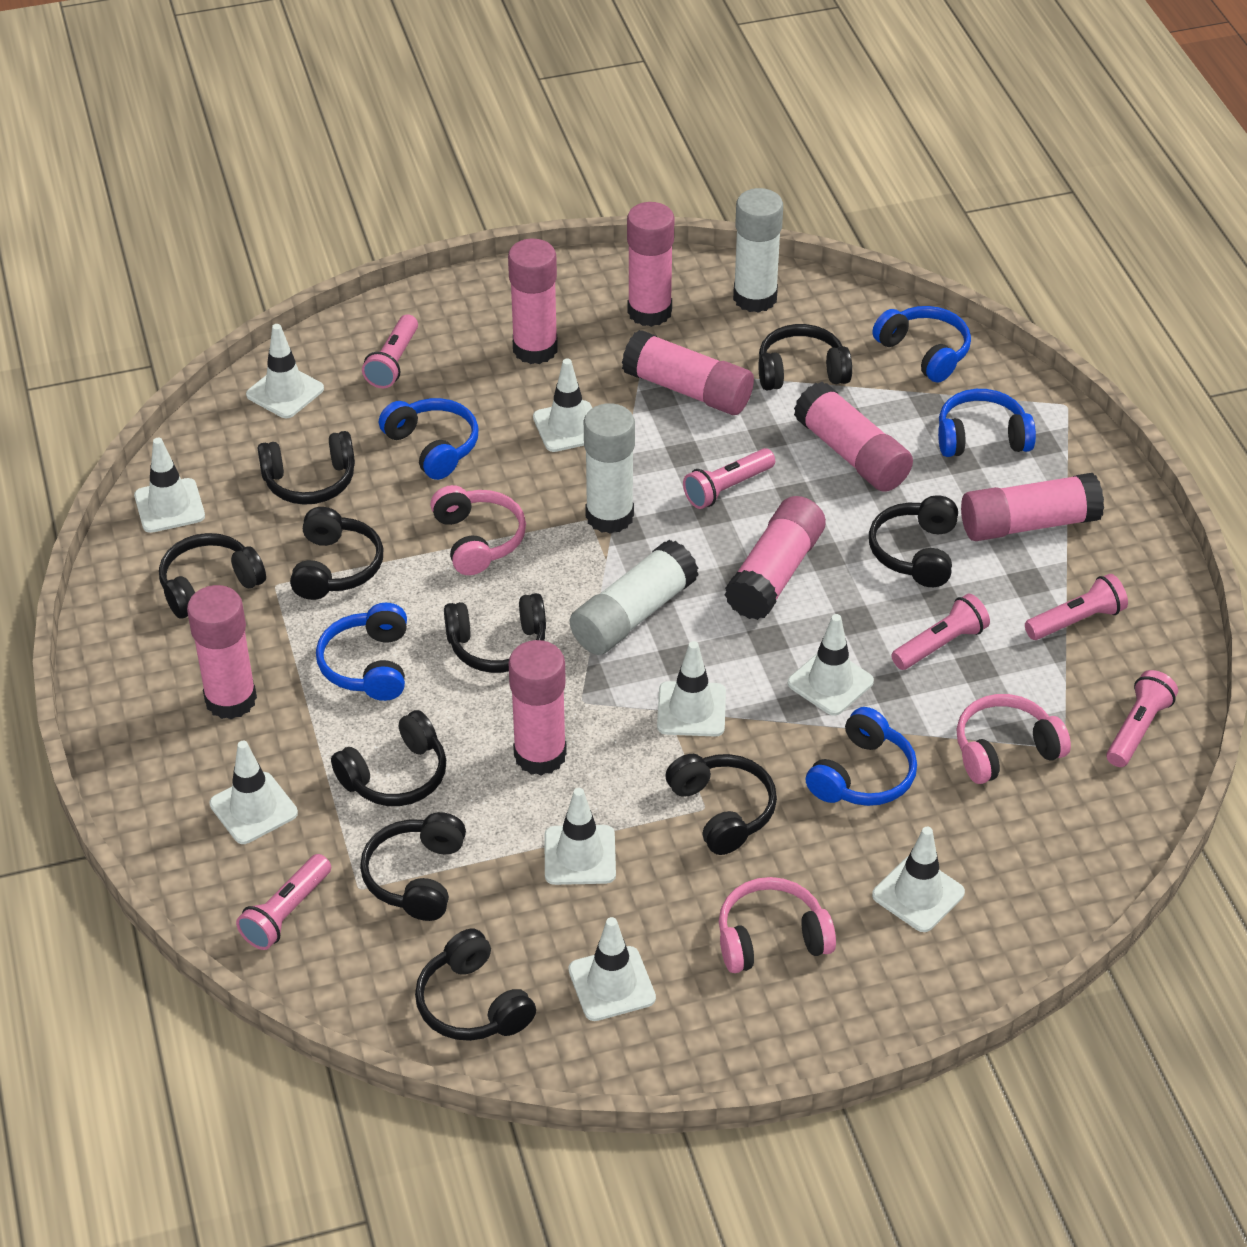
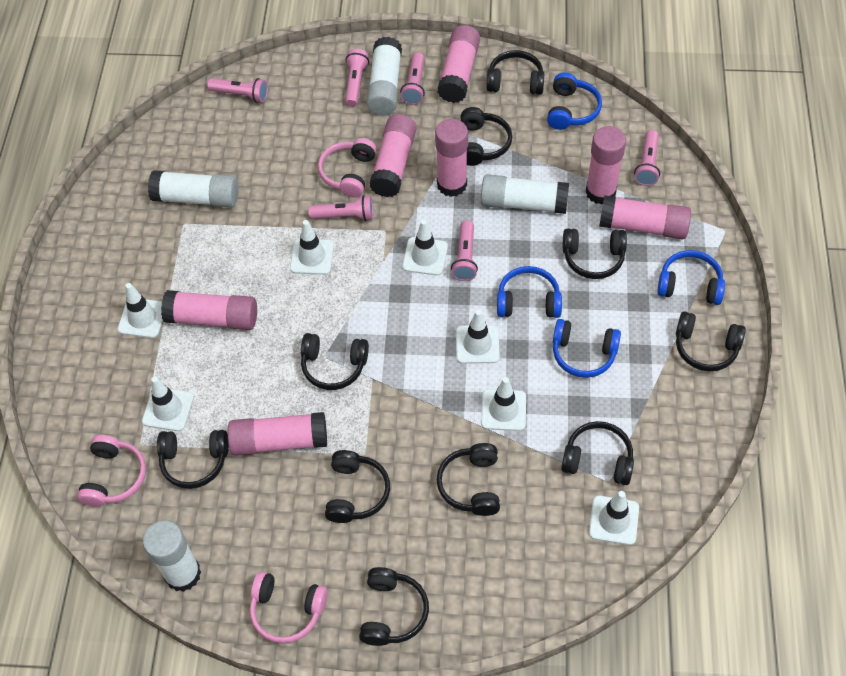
blue headphones: 5 -> 4
pink glue stick: 8 -> 7
white glue stick: 3 -> 4
white traffic cone: 9 -> 7

